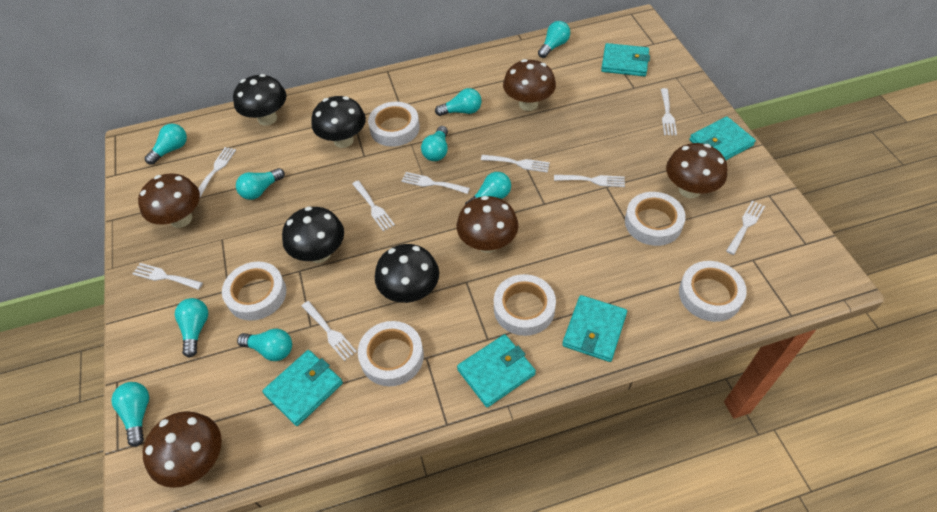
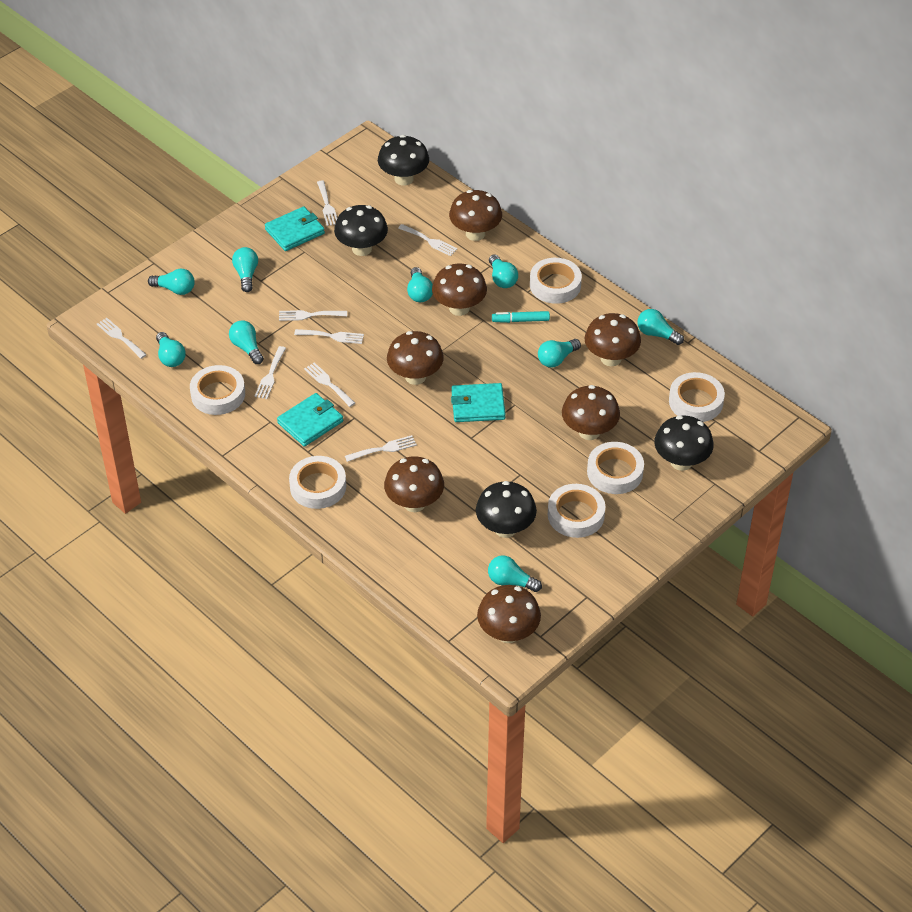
brown mushroom: 5 -> 7
turquoise marker: 0 -> 1
turquoise wallet: 5 -> 3
white fork: 9 -> 8

